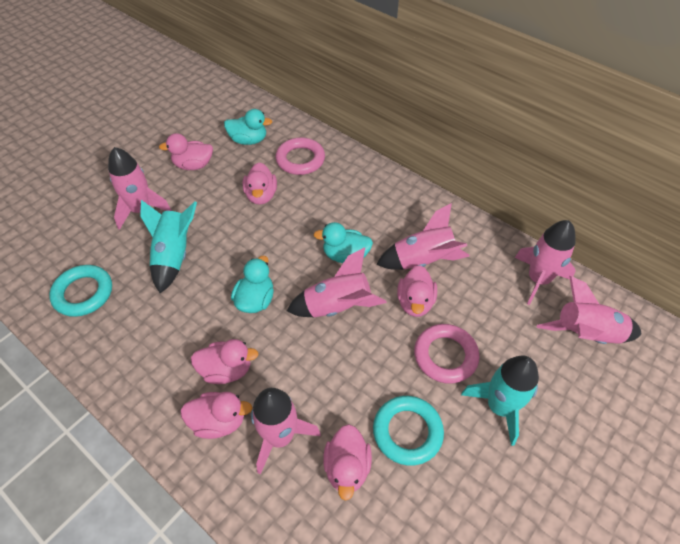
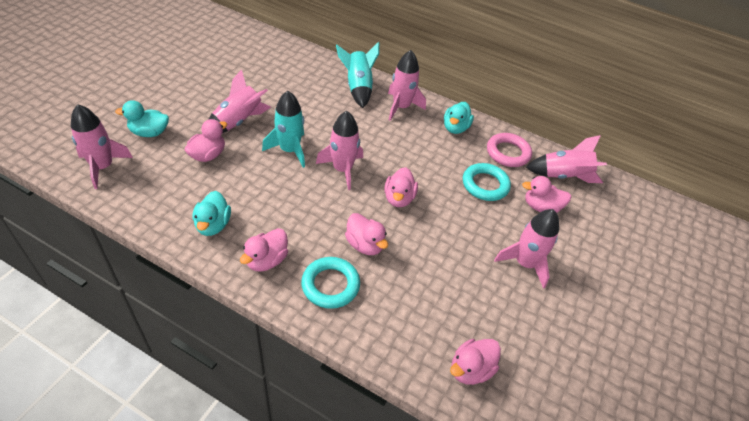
pink ring: 2 -> 1

